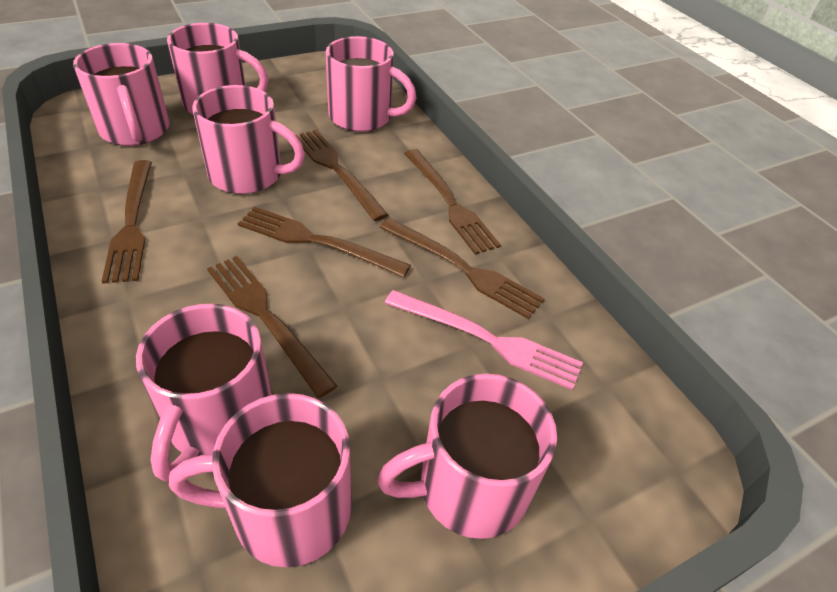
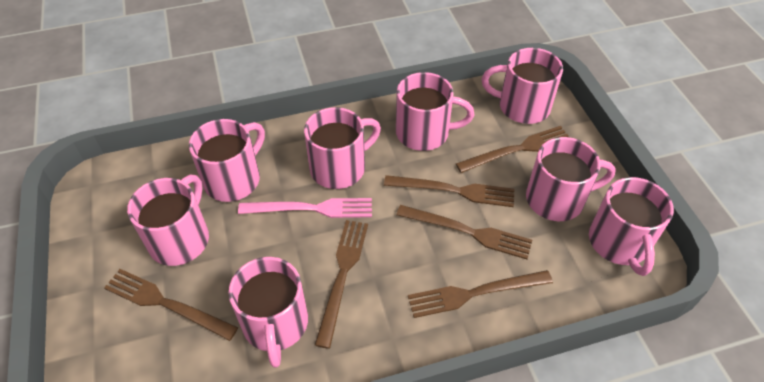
pink mug: 7 -> 8

